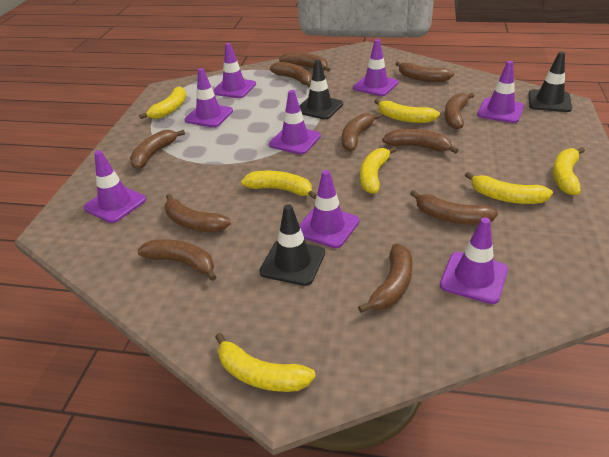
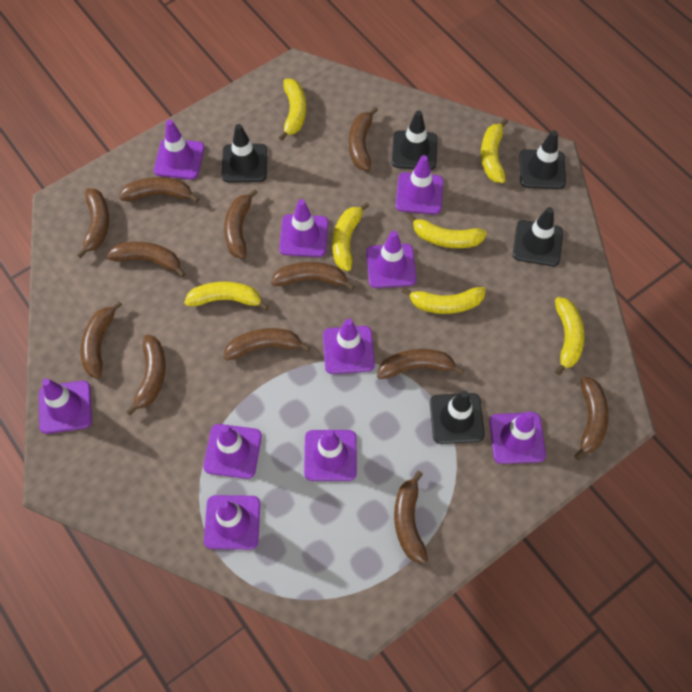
black traffic cone: 3 -> 5
brown banana: 11 -> 12
purple traffic cone: 8 -> 10

